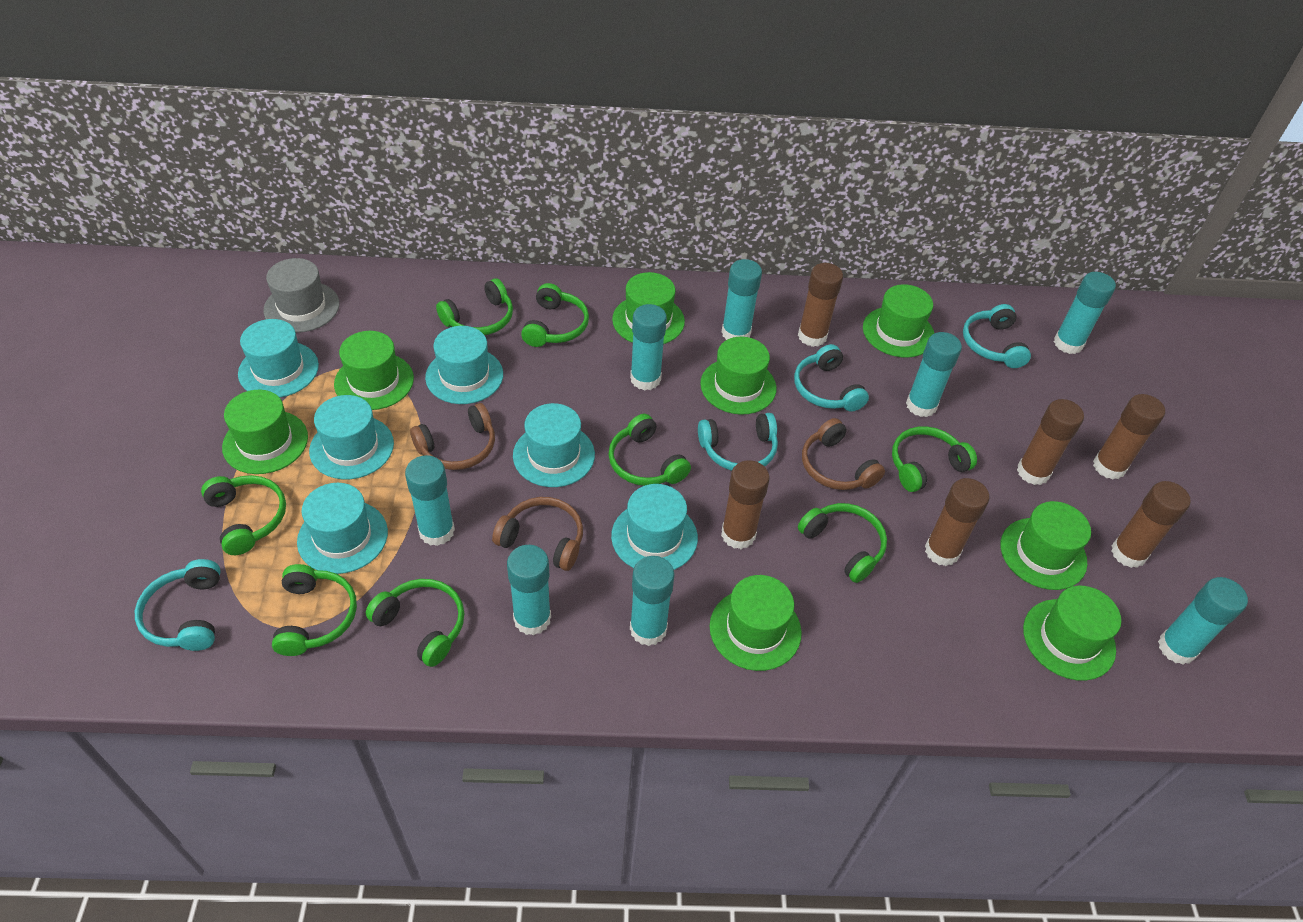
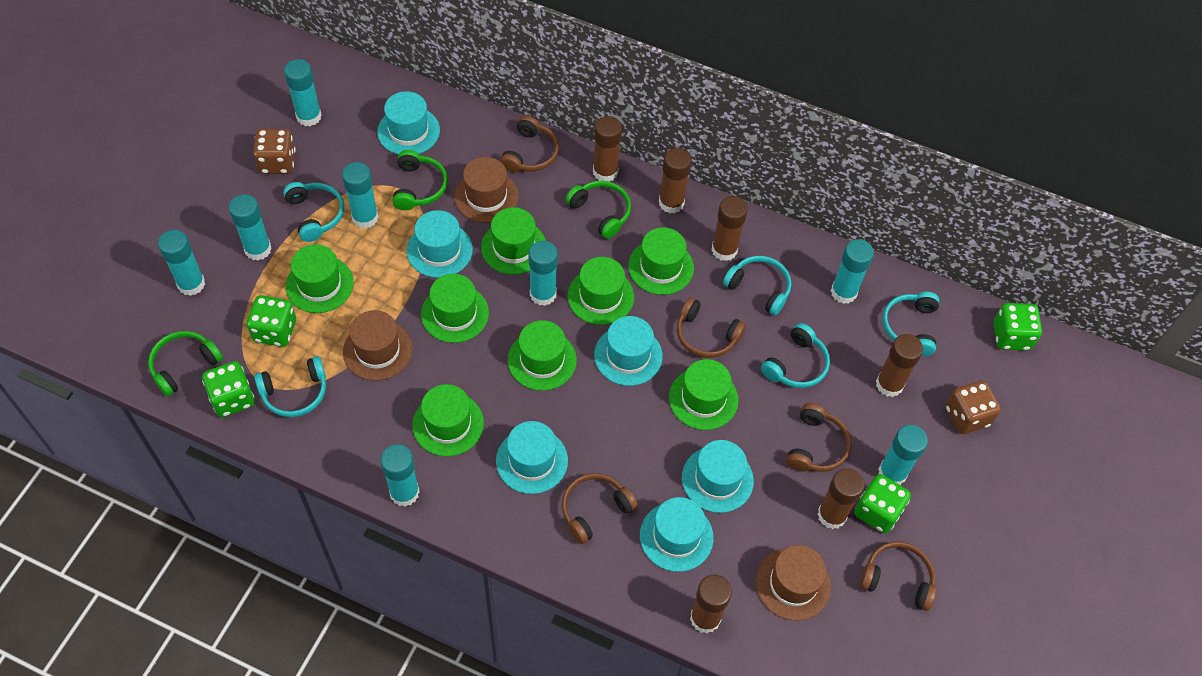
brown dice: 0 -> 2
brown hat: 0 -> 3
brown headphones: 3 -> 5
green dice: 0 -> 4
green headphones: 8 -> 3
grey hat: 1 -> 0
turquoise headphones: 4 -> 5

